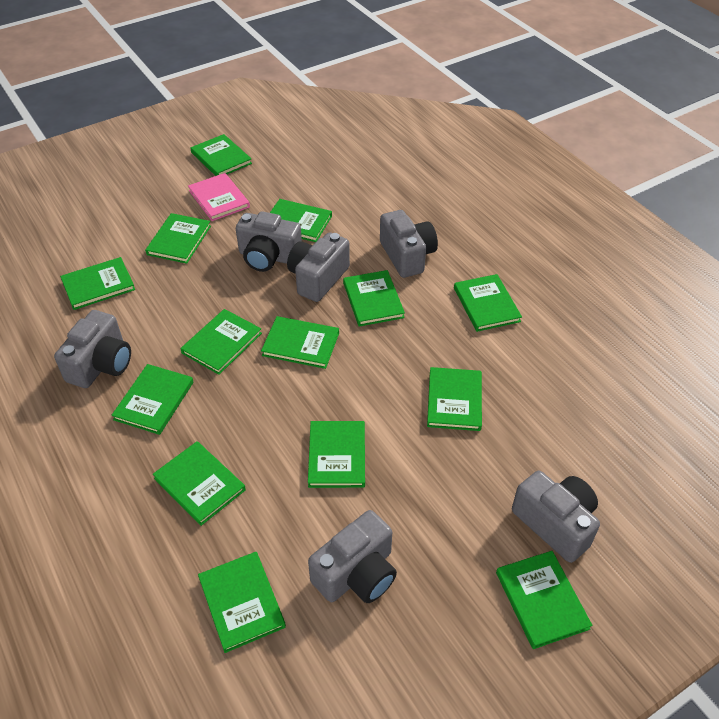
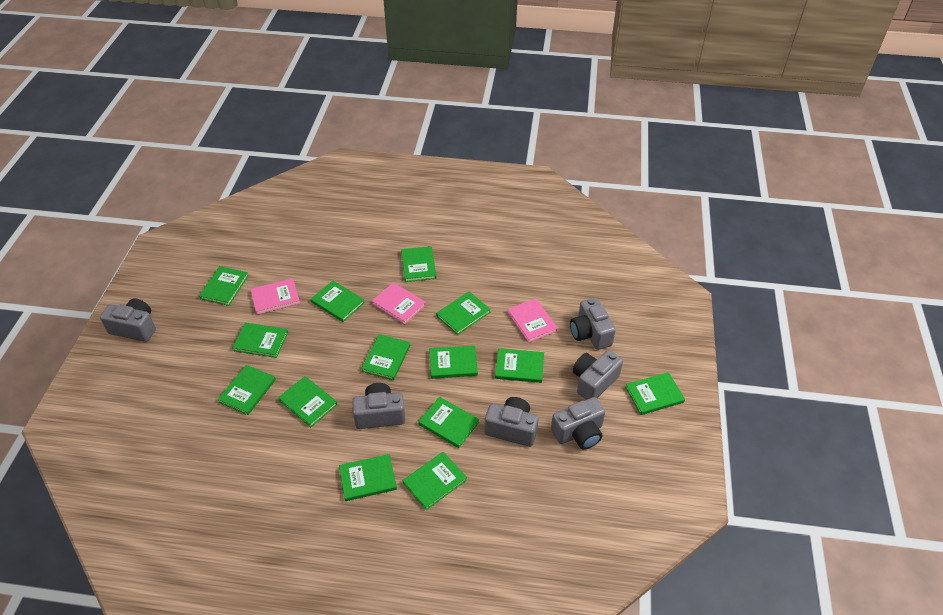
pink book: 1 -> 3

